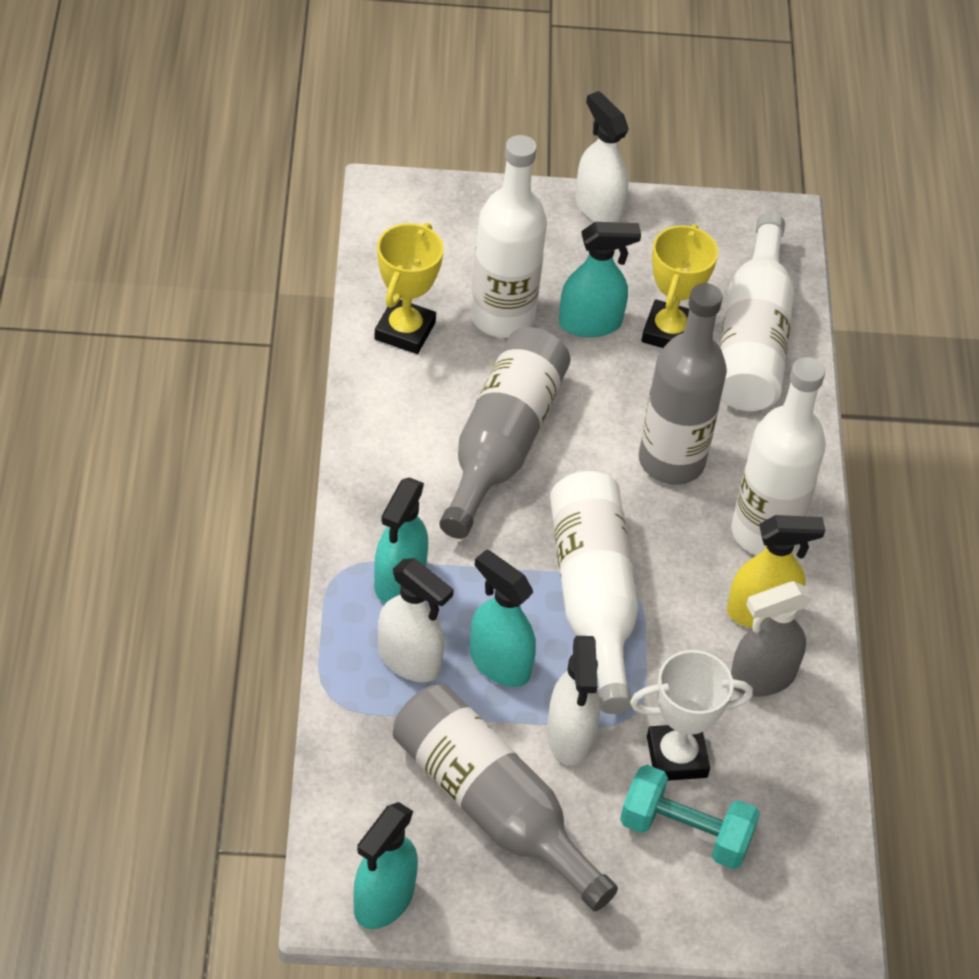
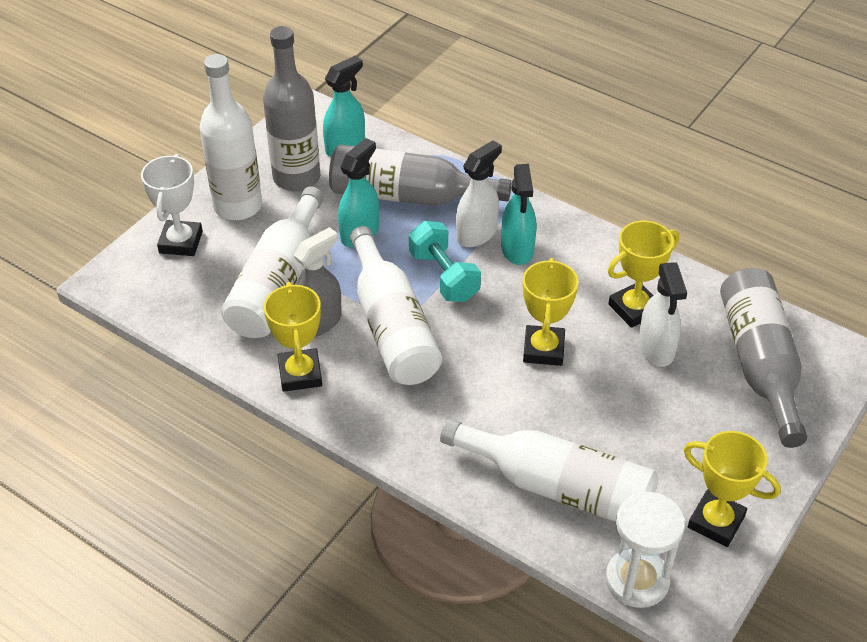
turquoise spray bottle: 4 -> 3
white hourglass: 0 -> 1
white spray bottle: 3 -> 2
yellow spray bottle: 1 -> 0
yellow trophy: 2 -> 4

